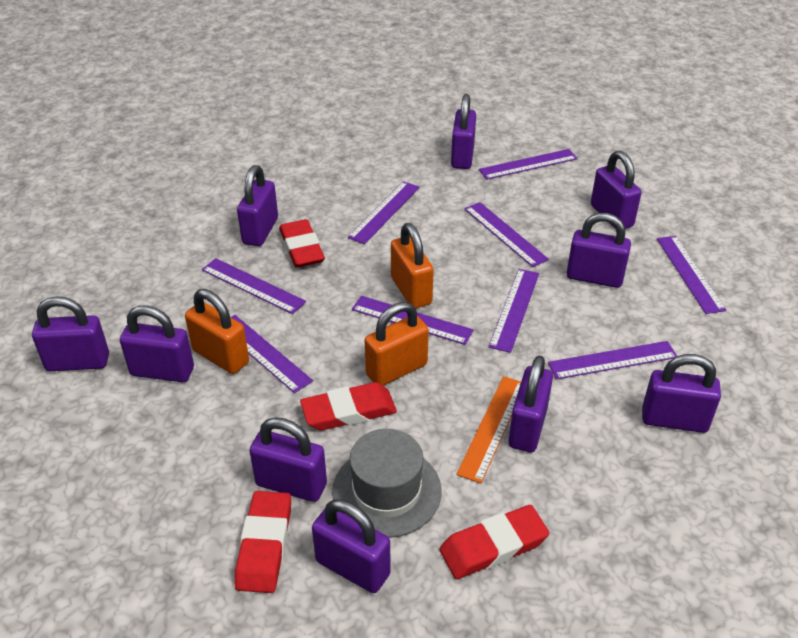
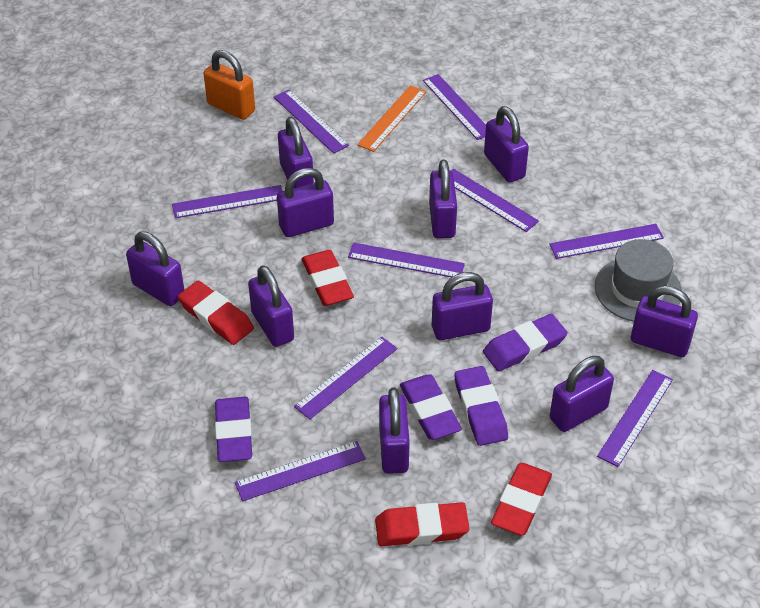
orange padlock: 3 -> 1
purple eraser: 0 -> 4

